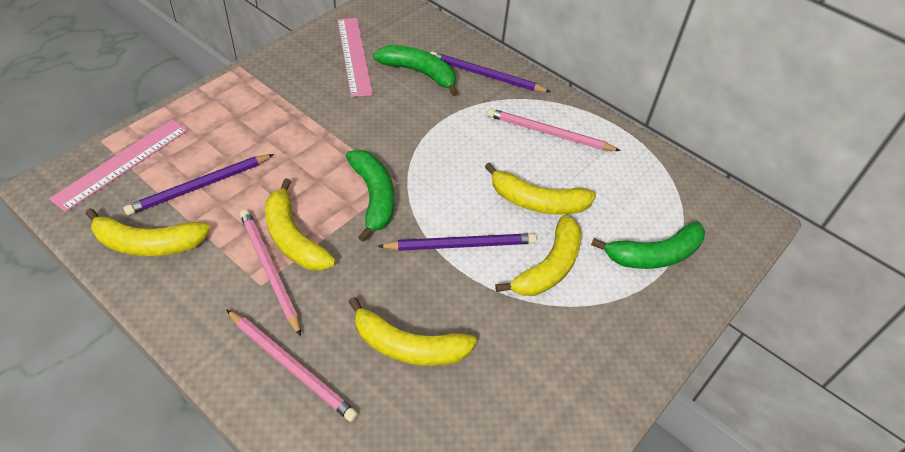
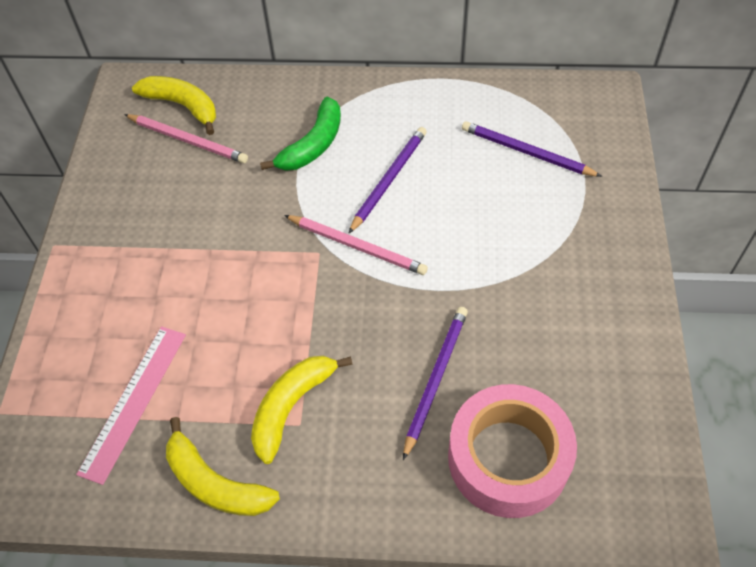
green banana: 3 -> 1
pink pencil: 3 -> 2
pink ruler: 2 -> 1
pink tape: 0 -> 1
yellow banana: 5 -> 3

